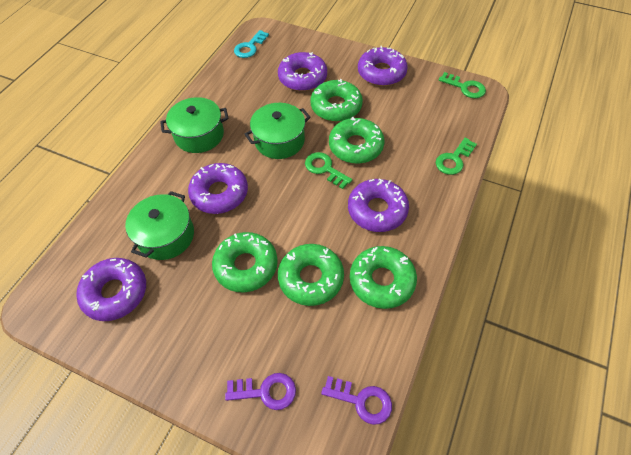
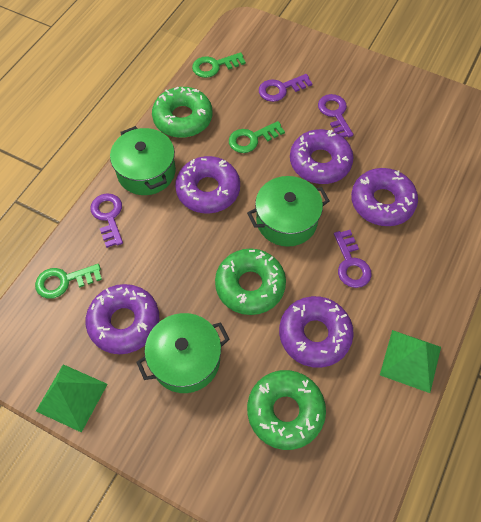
green donut: 5 -> 3
green pyramid: 0 -> 2
purple key: 2 -> 4
turquoise key: 1 -> 0

